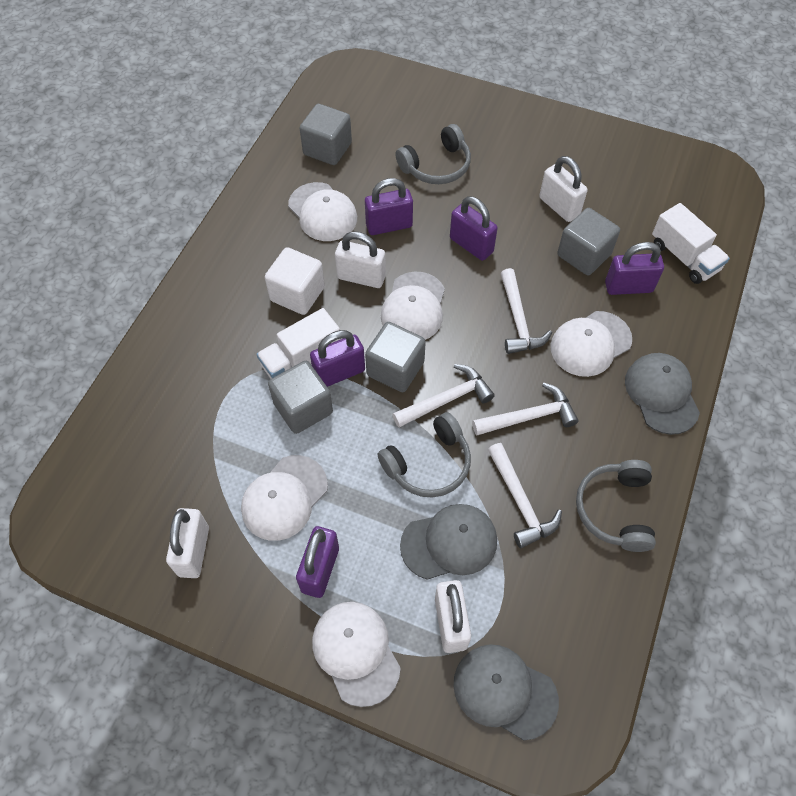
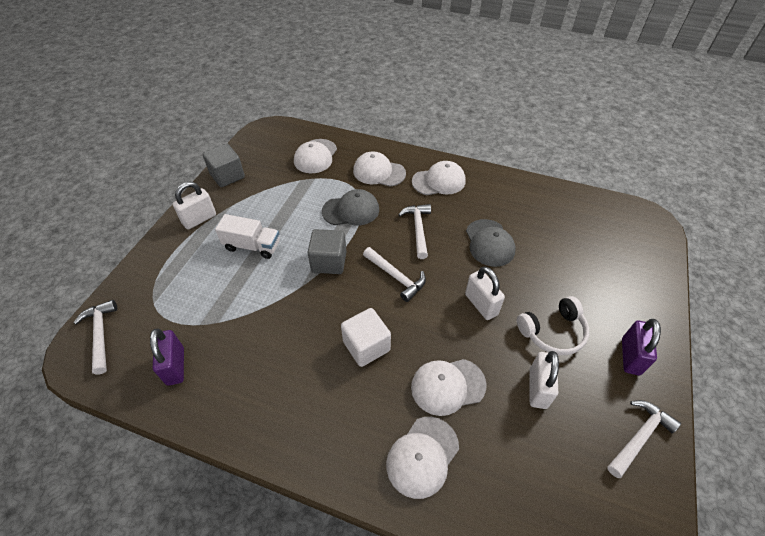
grey cap: 3 -> 2
grey cube: 4 -> 2
grey headphones: 3 -> 0
purple padlock: 5 -> 2
white headphones: 0 -> 1
white padlock: 4 -> 3
white truck: 2 -> 1

